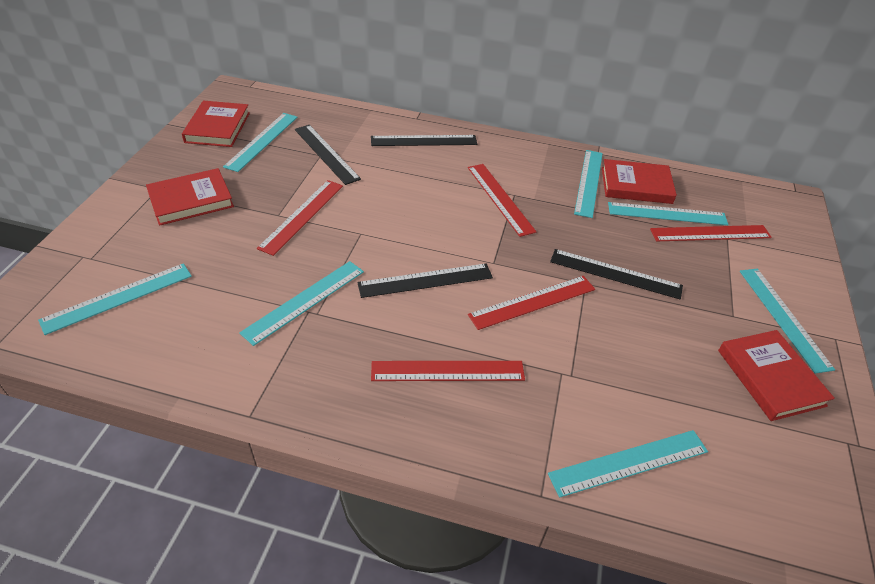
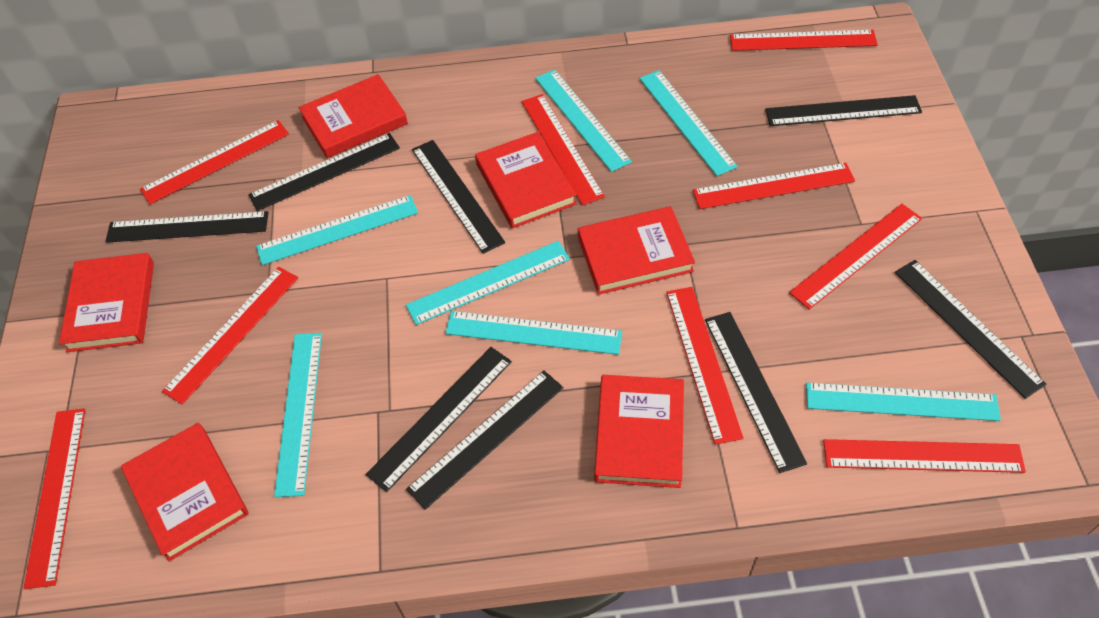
black ruler: 4 -> 8
red book: 4 -> 6
red ruler: 5 -> 9

